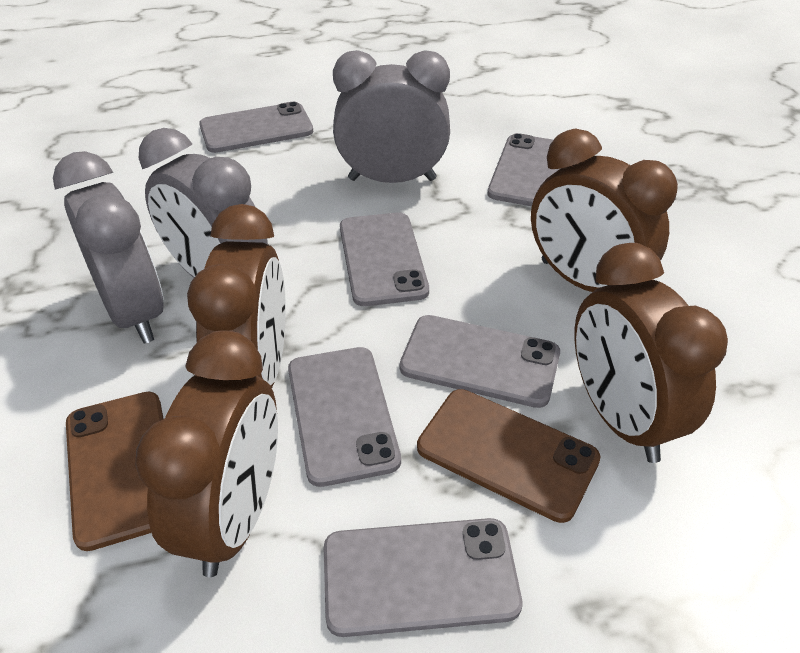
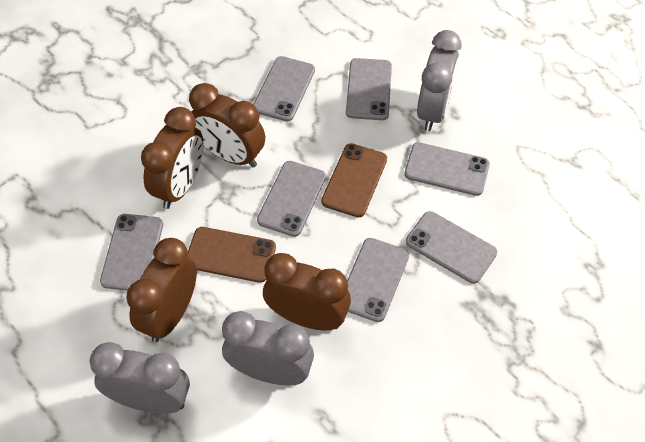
grey phone: 6 -> 7

